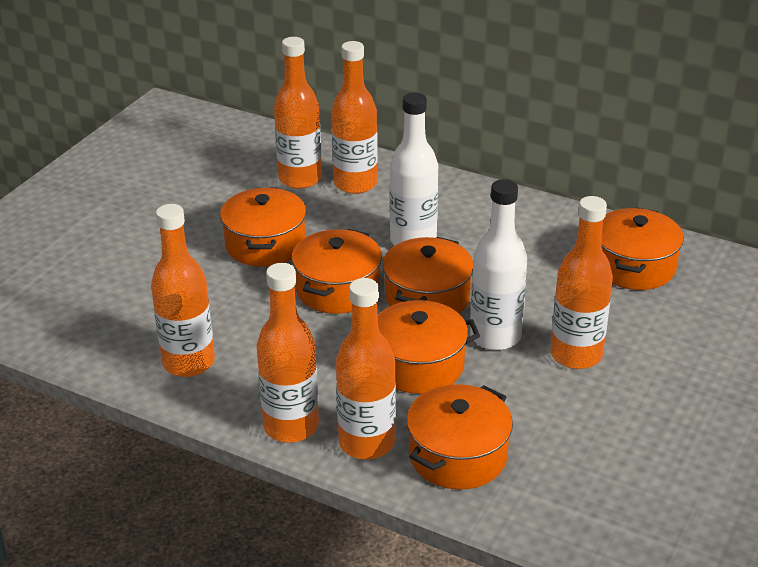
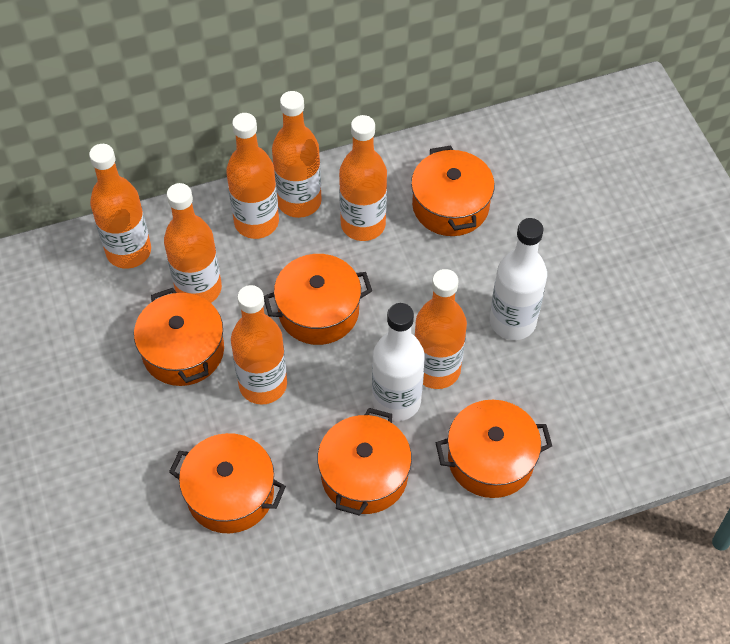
orange bottle: 6 -> 7

